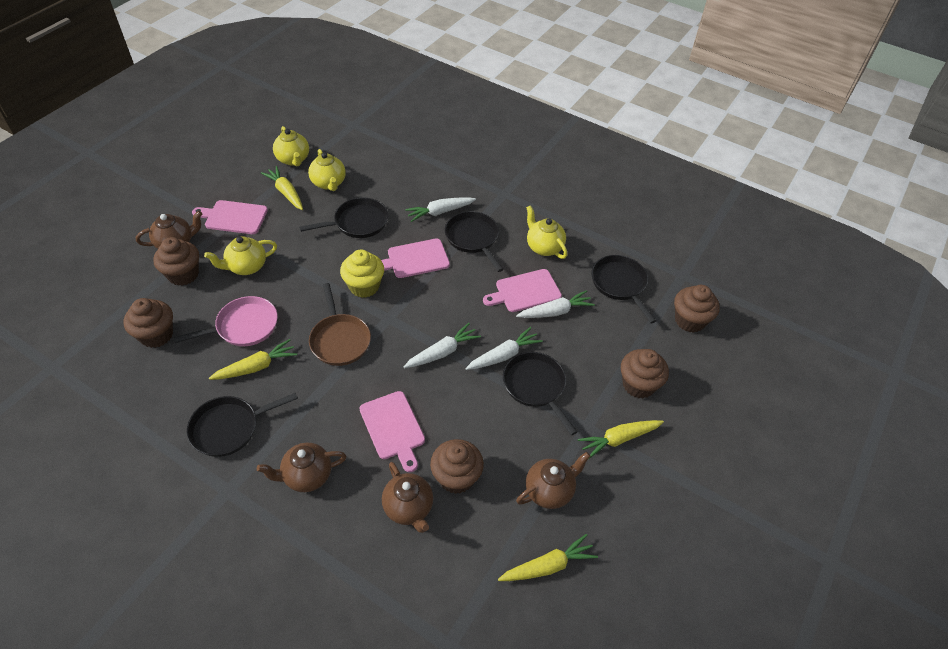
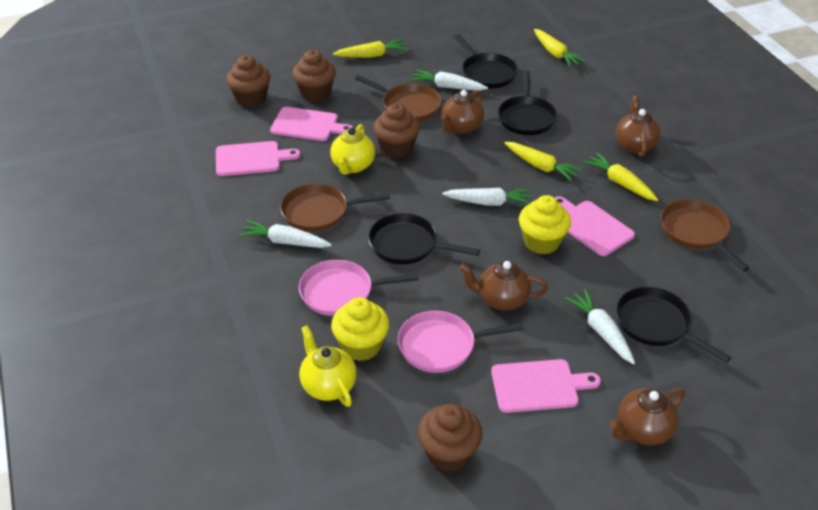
black pan: 5 -> 4
brown cupcake: 5 -> 4
brown pan: 1 -> 3
pink pan: 1 -> 2
yellow cupcake: 1 -> 2
yellow teapot: 4 -> 2

